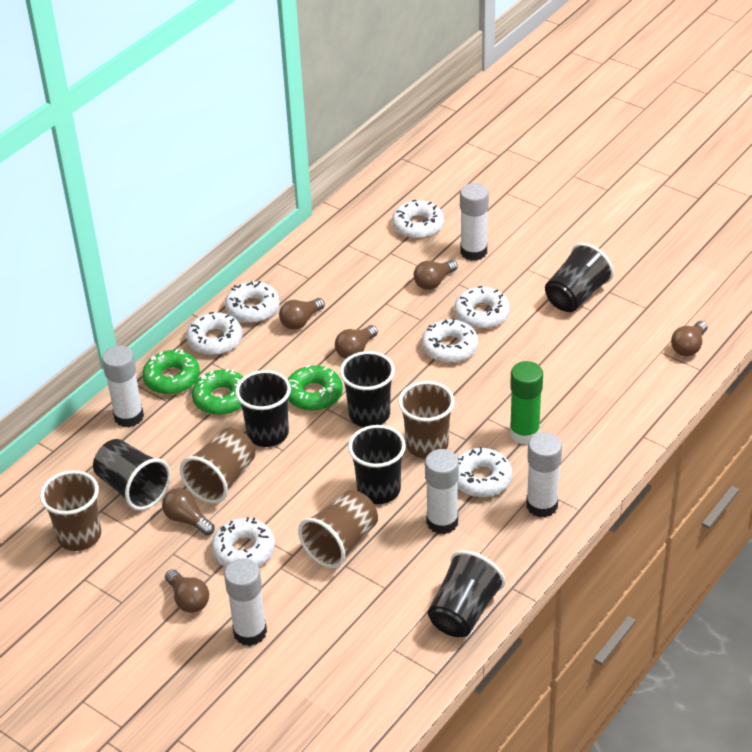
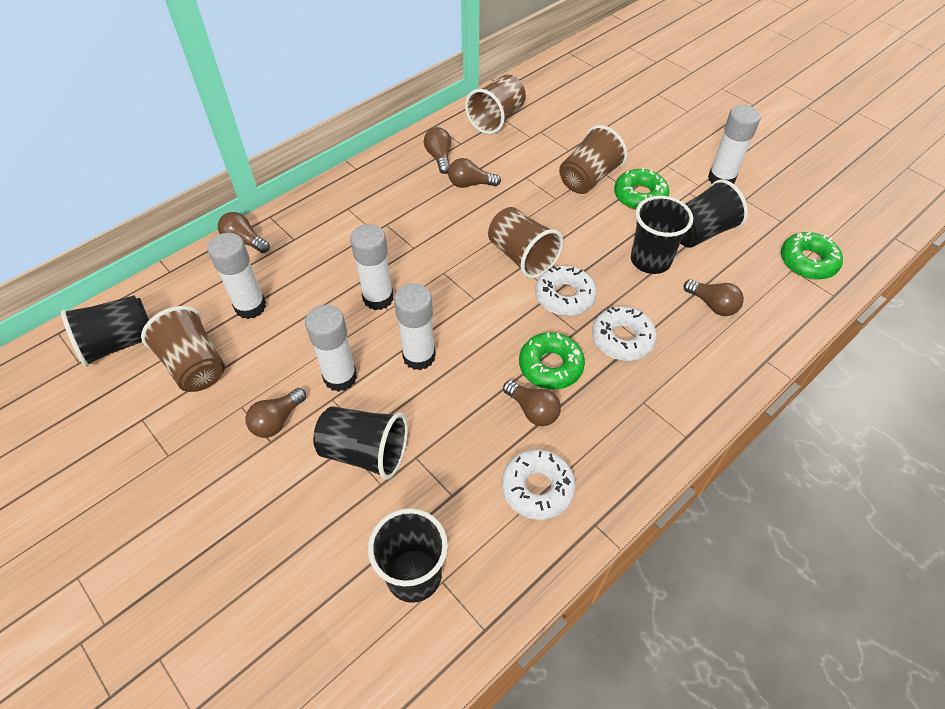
black cup: 6 -> 5
green glue stick: 1 -> 0
white donut: 7 -> 3

